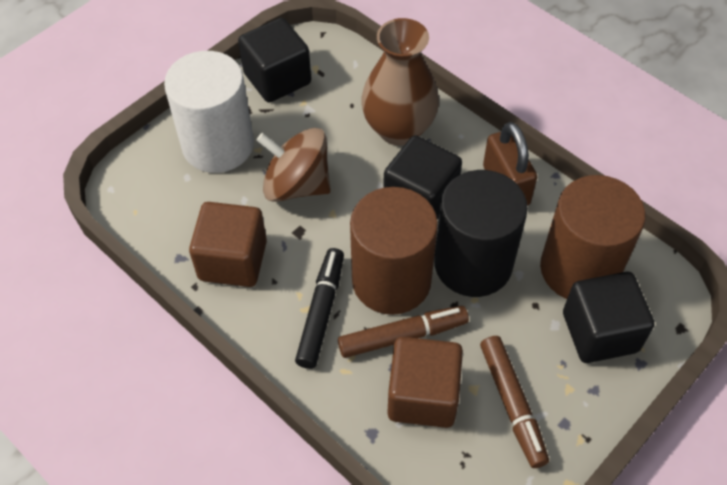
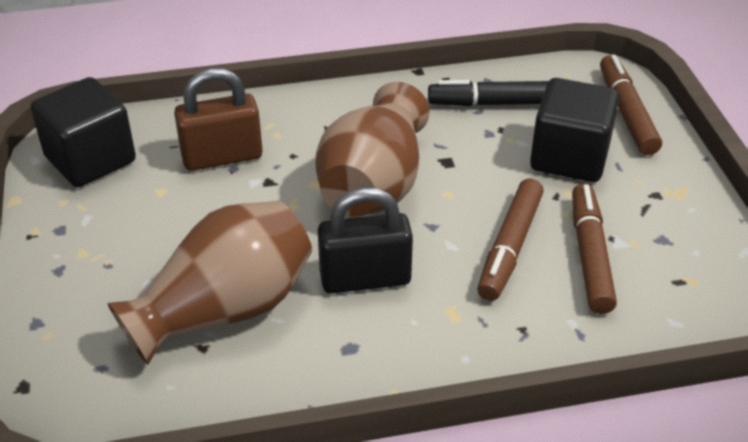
black cube: 3 -> 2
black cylinder: 1 -> 0
black padlock: 0 -> 1
brown cube: 2 -> 0
brown cylinder: 2 -> 0
brown marker: 2 -> 3
brown spinning top: 1 -> 0
brown vase: 1 -> 2
white cylinder: 1 -> 0

